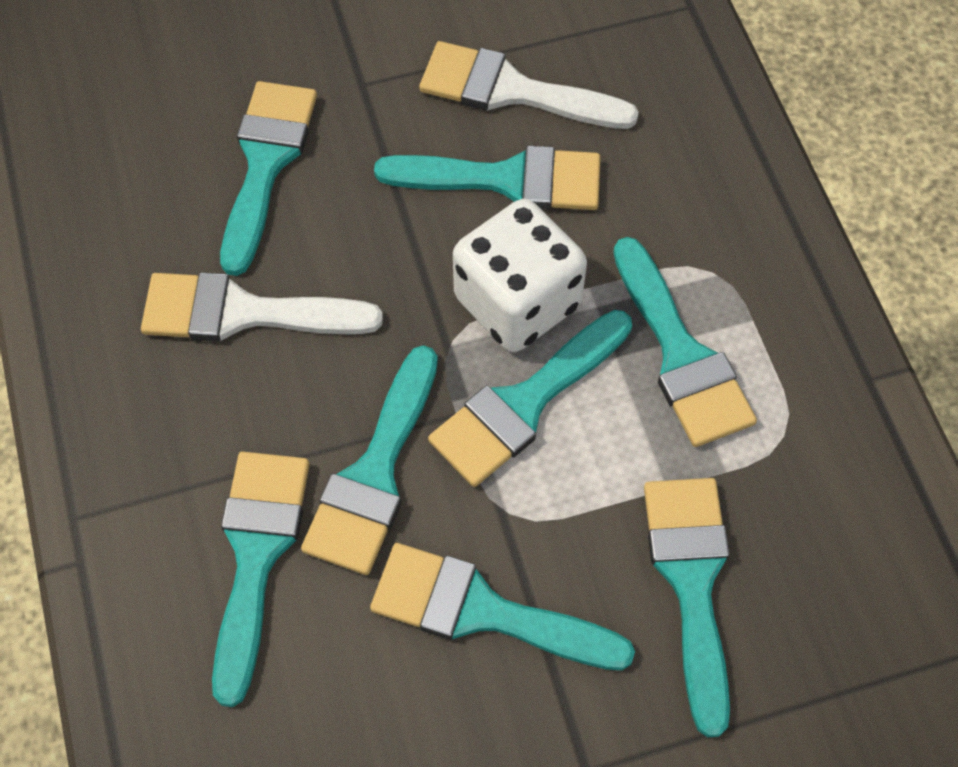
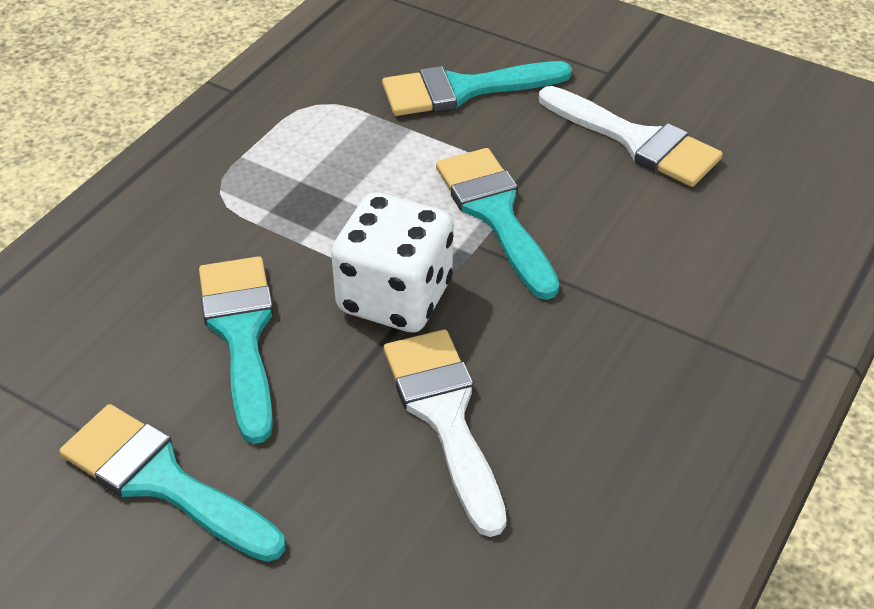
turquoise brush: 8 -> 4

